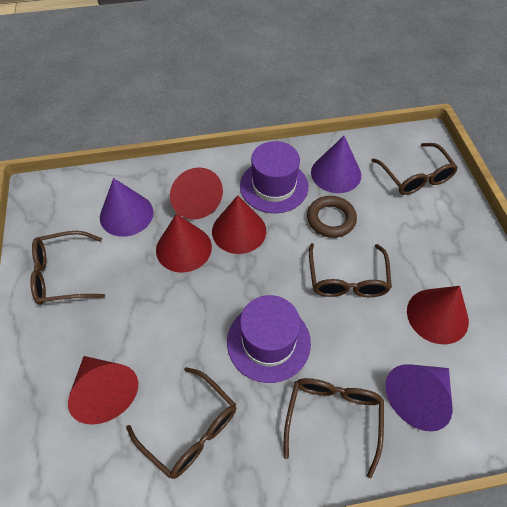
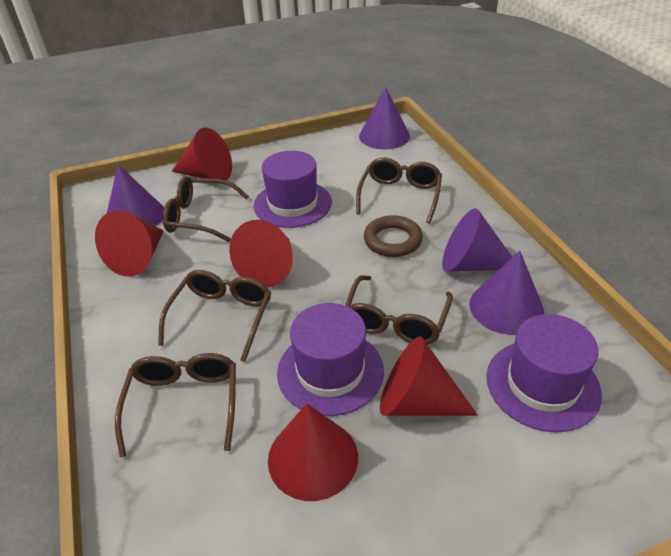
purple cone: 3 -> 4
purple hat: 2 -> 3

